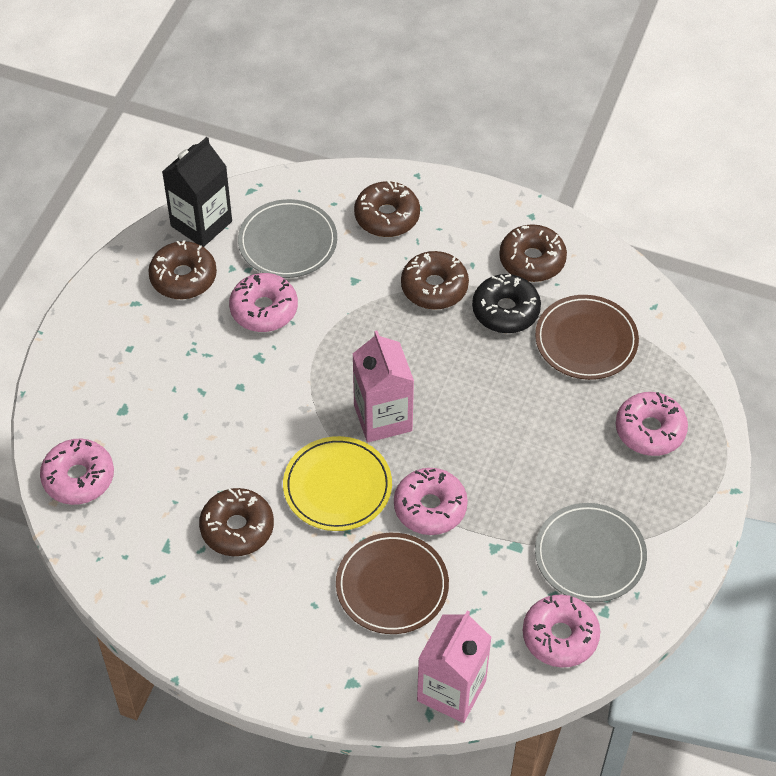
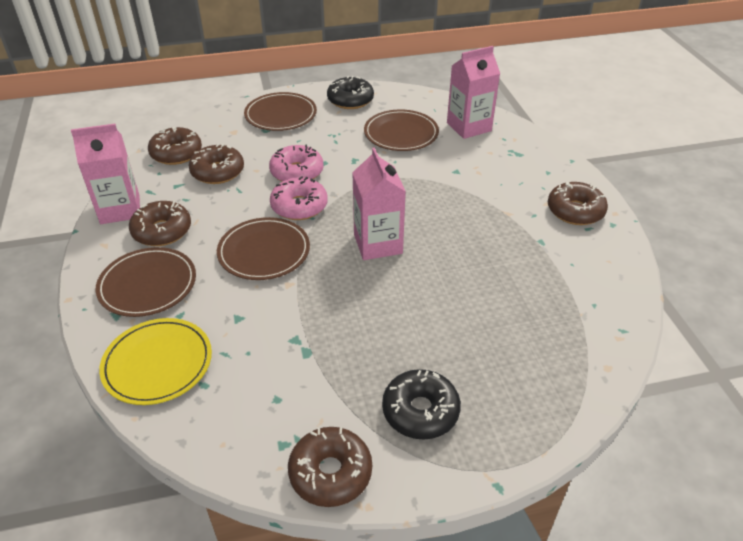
black carton: 1 -> 0
black donut: 1 -> 2
brown plate: 2 -> 4
grey plate: 2 -> 0
pink carton: 2 -> 3
pink donut: 5 -> 2

